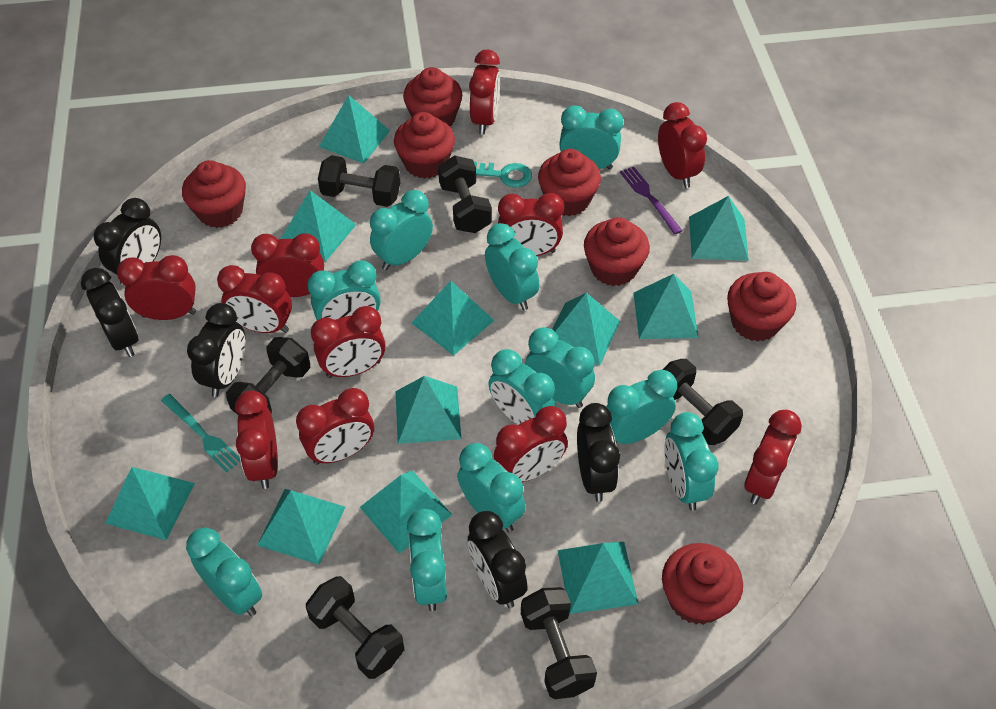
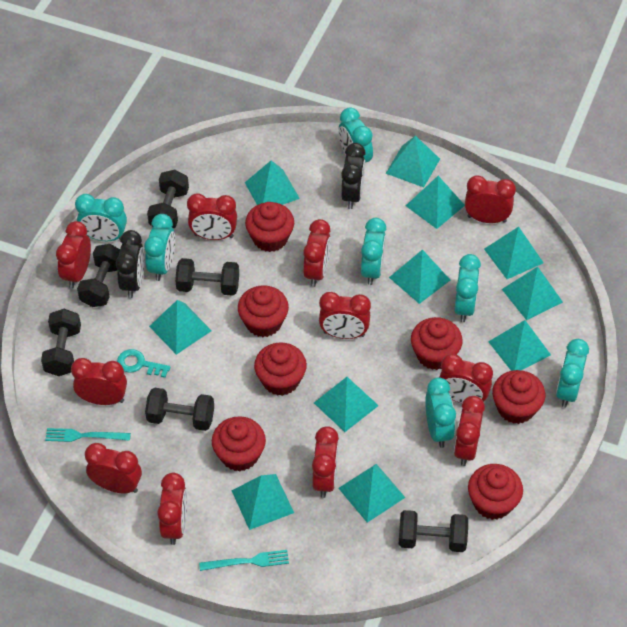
black clock: 5 -> 2
purple fork: 1 -> 0
turquoise clock: 11 -> 7
turquoise fork: 1 -> 2

